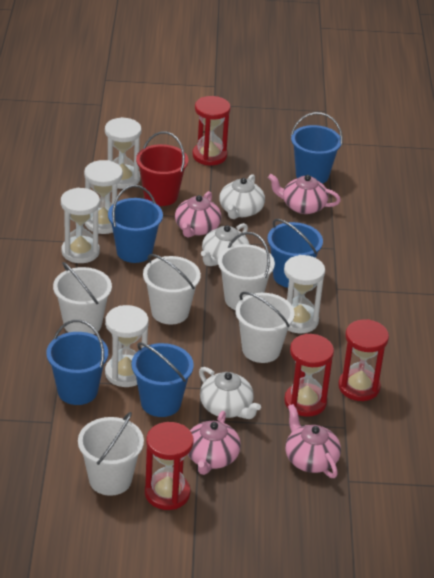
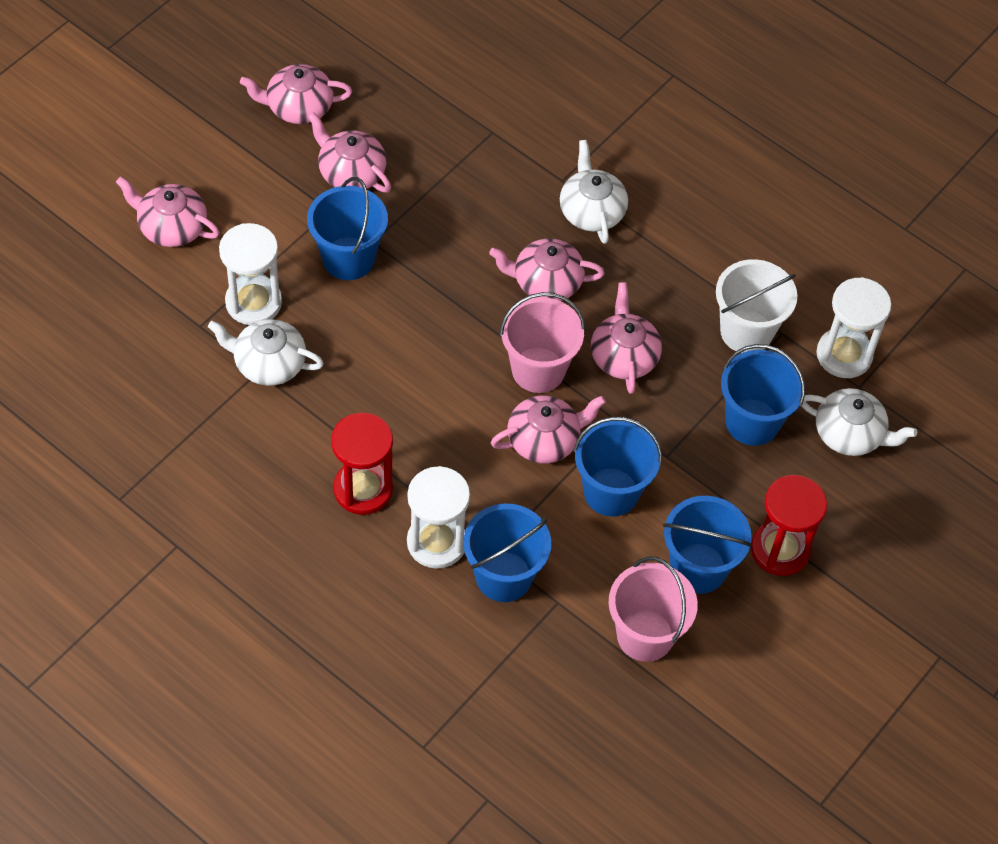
pink bucket: 0 -> 2
pink teapot: 4 -> 6
red bucket: 1 -> 0
red hourglass: 4 -> 2
white bucket: 5 -> 1
white hourglass: 5 -> 3

